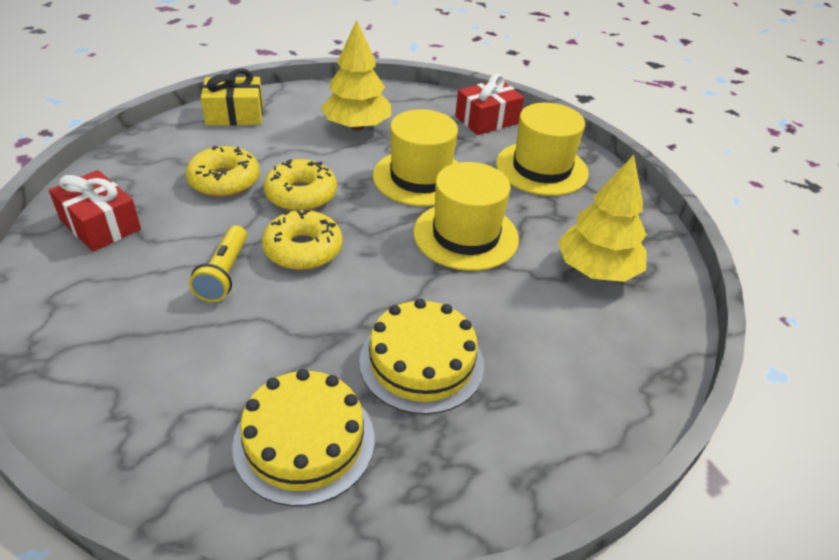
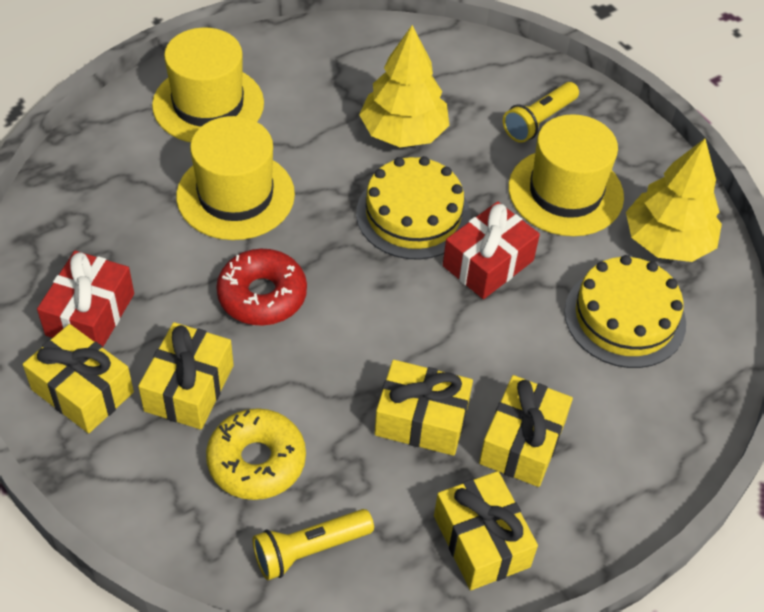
red donut: 0 -> 1
yellow donut: 3 -> 1
yellow flashlight: 1 -> 2
yellow gift: 1 -> 5

